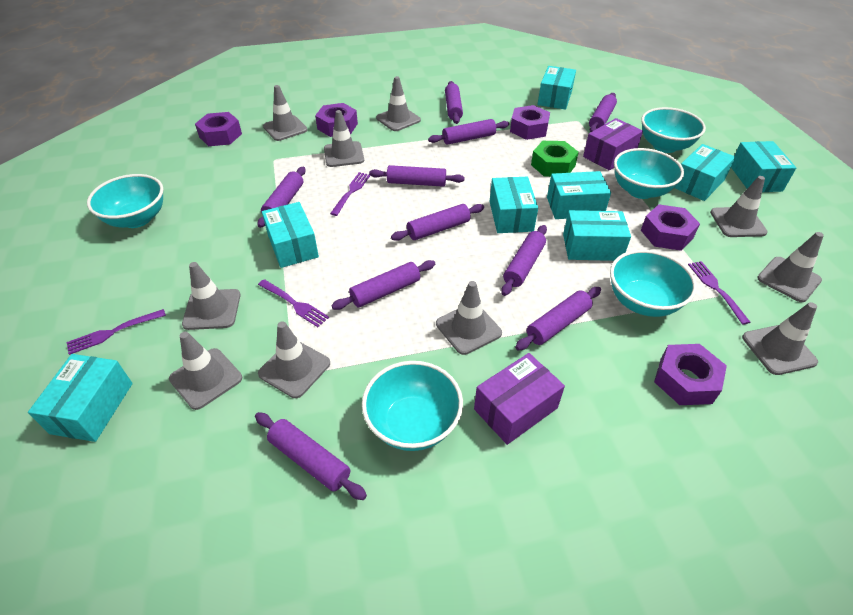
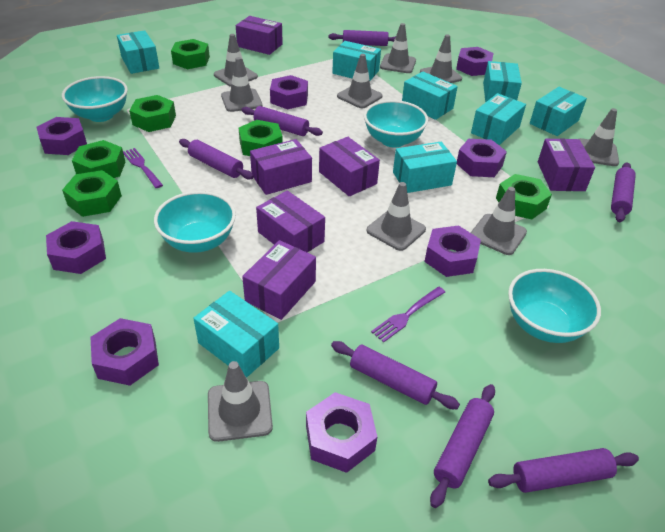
green nut: 1 -> 6
grey traffic cone: 10 -> 9
purple box: 2 -> 6
purple fork: 4 -> 2
purple nut: 5 -> 8
purple rolling pin: 10 -> 7
turquoise bowl: 5 -> 4

